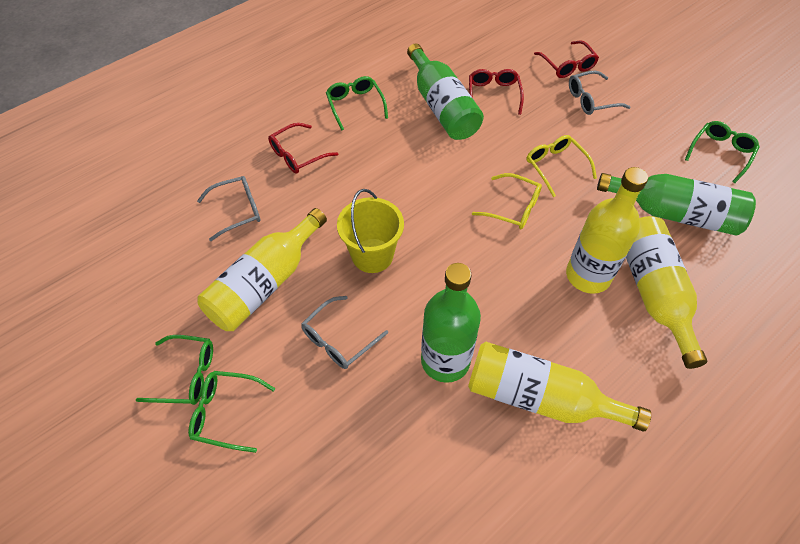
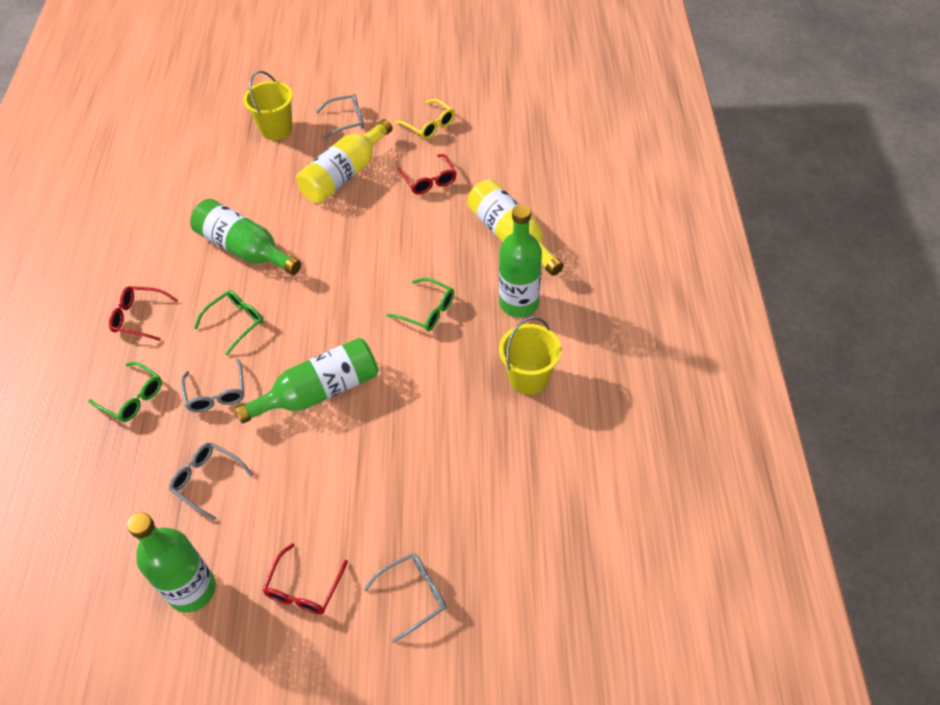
green bottle: 3 -> 4
green glasses: 4 -> 3
grey glasses: 3 -> 4
yellow bottle: 4 -> 2
yellow bucket: 1 -> 2
yellow glasses: 2 -> 1

